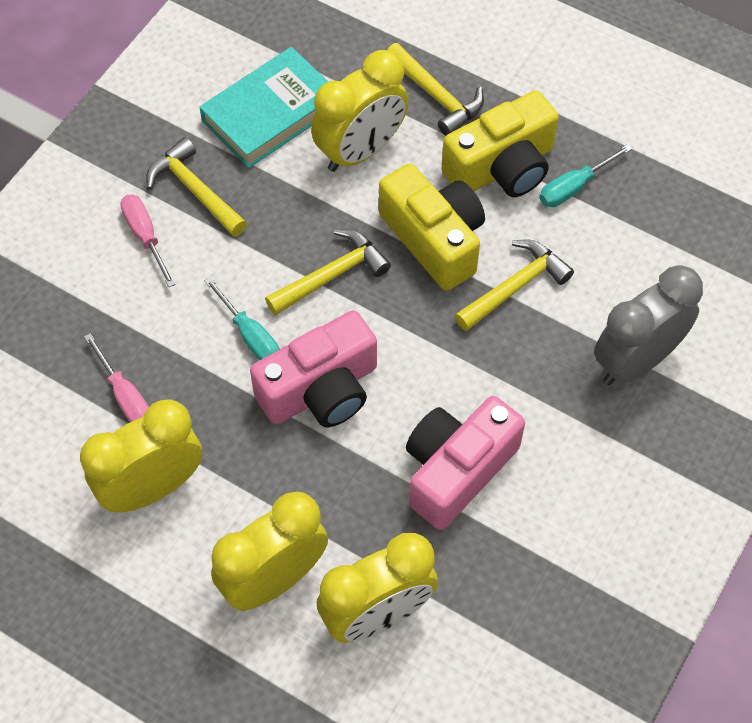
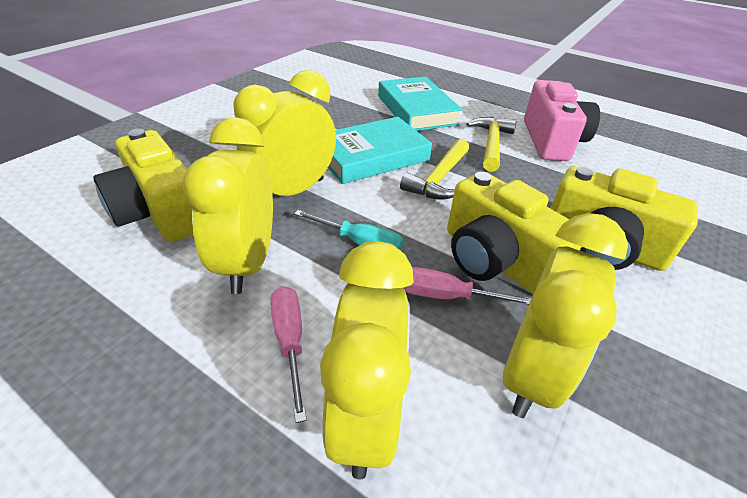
grey clock: 1 -> 0
pink camera: 2 -> 1
turquoise book: 1 -> 2
turquoise screwdriver: 2 -> 1
yellow camera: 2 -> 3
yellow hammer: 4 -> 2

